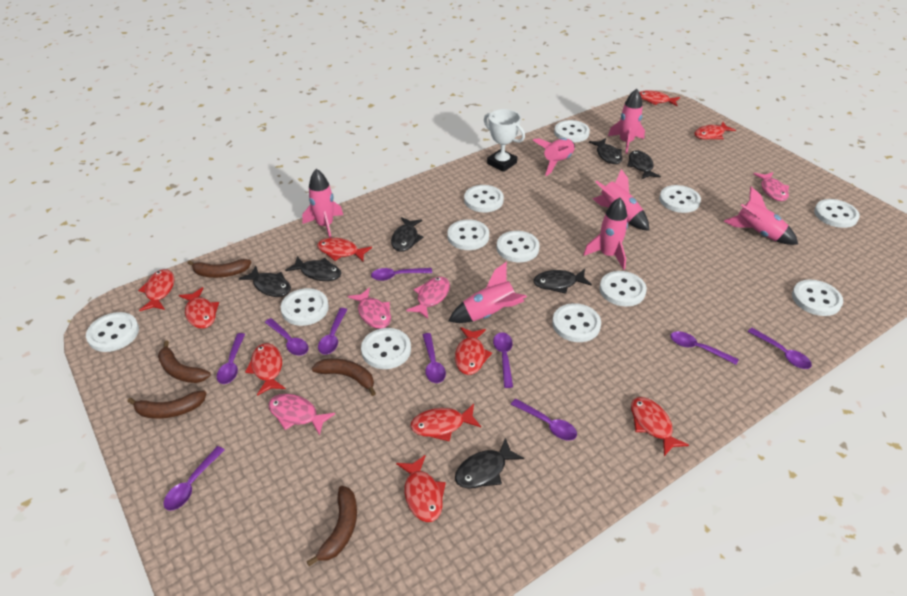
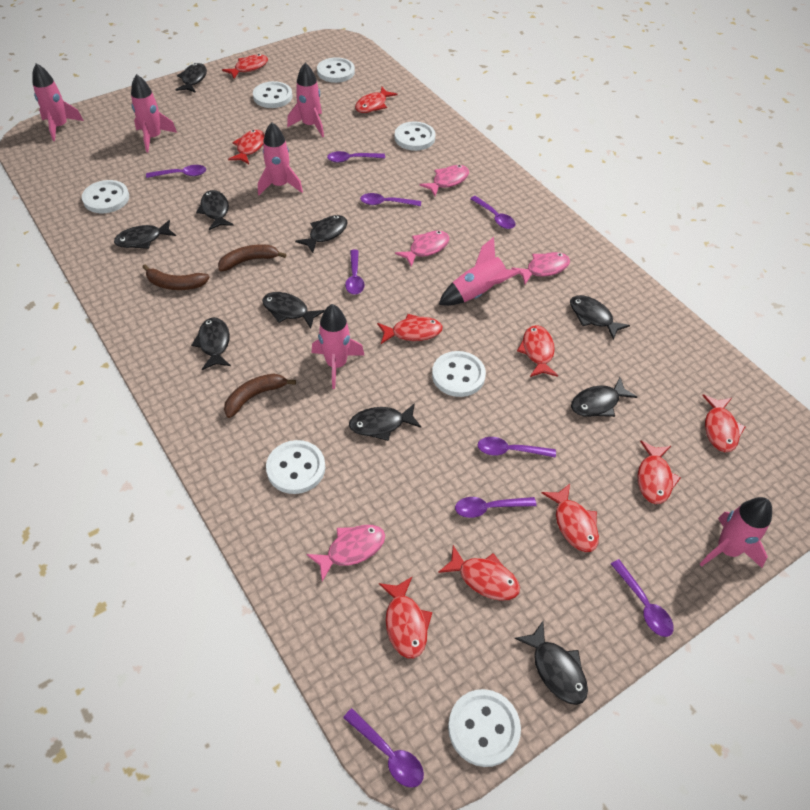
black fish: 7 -> 10
brown banana: 5 -> 3
purple spoon: 10 -> 9
white button: 12 -> 7
white trophy: 1 -> 0

